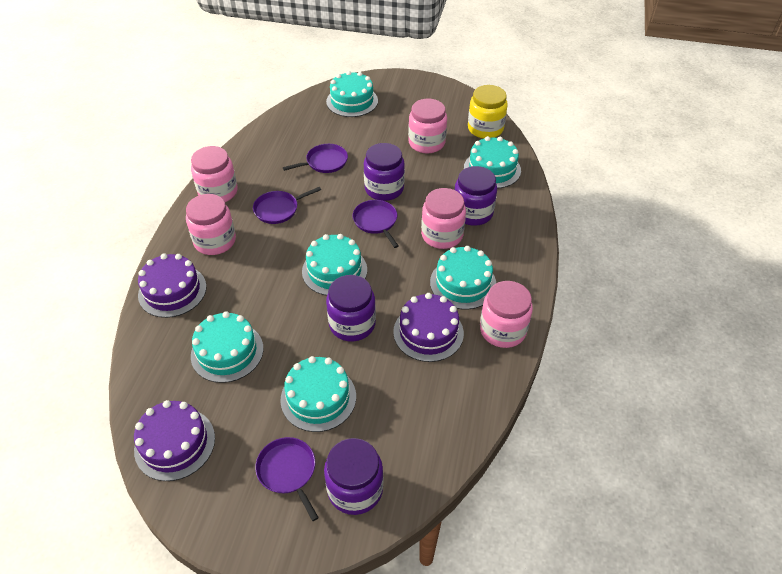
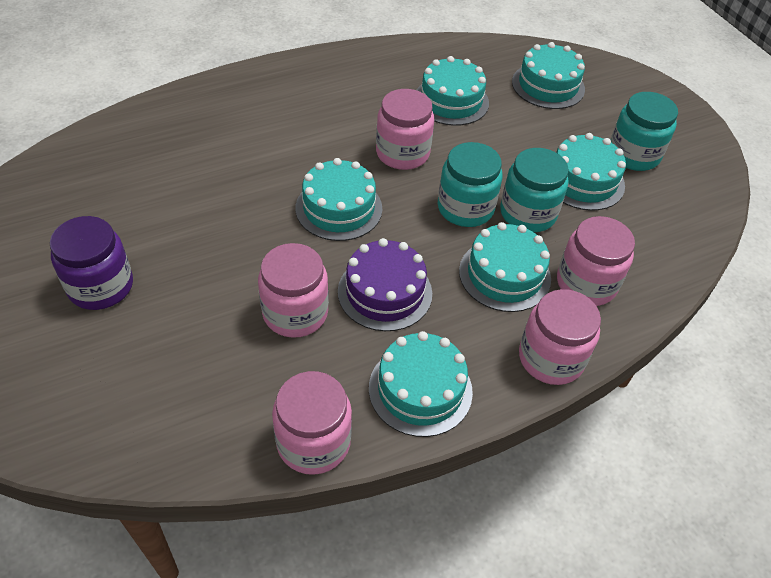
purple cake: 3 -> 1
purple jar: 4 -> 1
purple pan: 4 -> 0
turquoise jar: 0 -> 3
yellow jar: 1 -> 0

